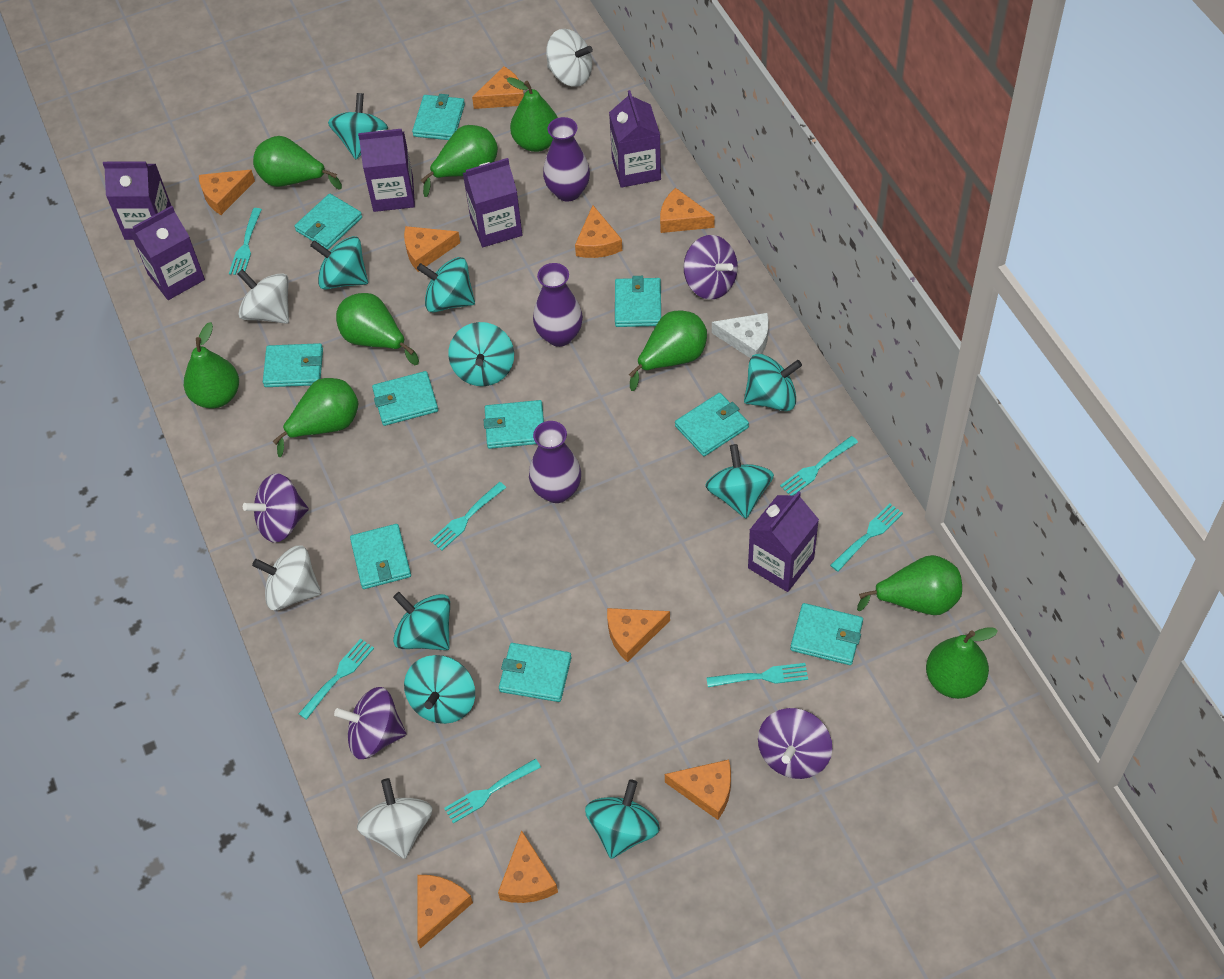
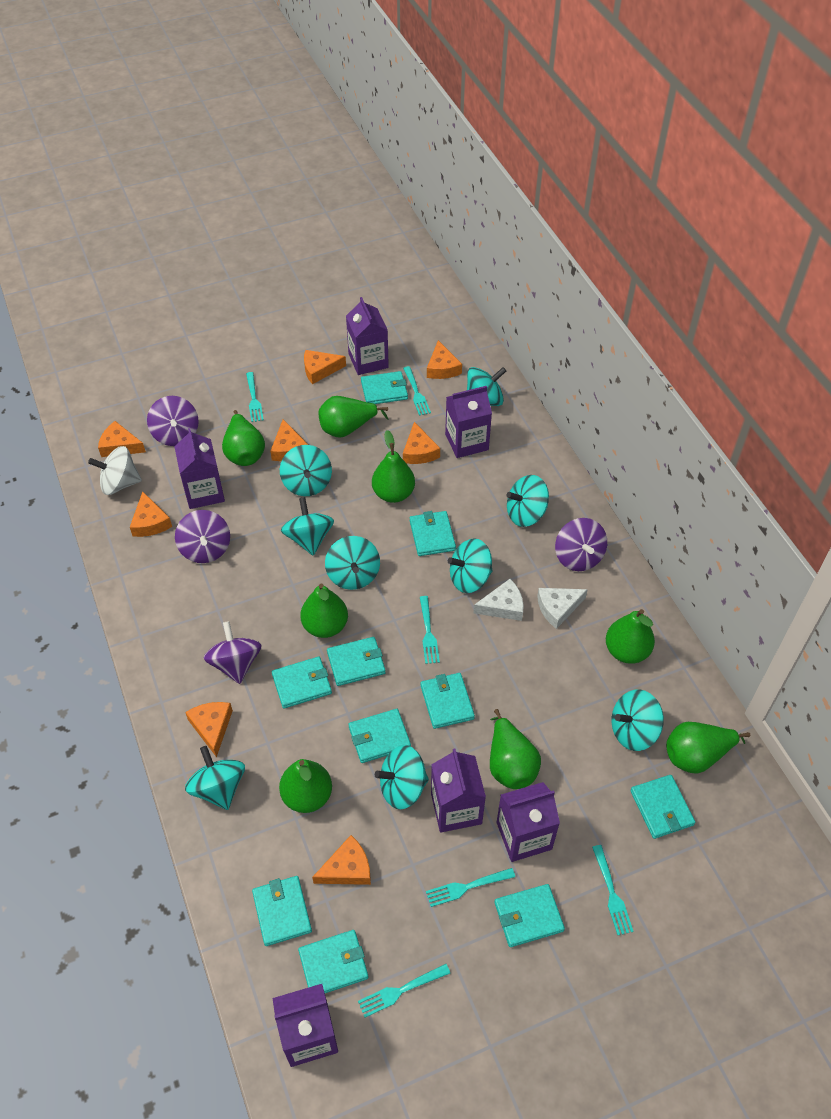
green pear: 9 -> 8
orange cheese: 9 -> 8
purple vase: 3 -> 0
turquoise fork: 7 -> 6
white cheese: 1 -> 2
white spinning top: 4 -> 1

